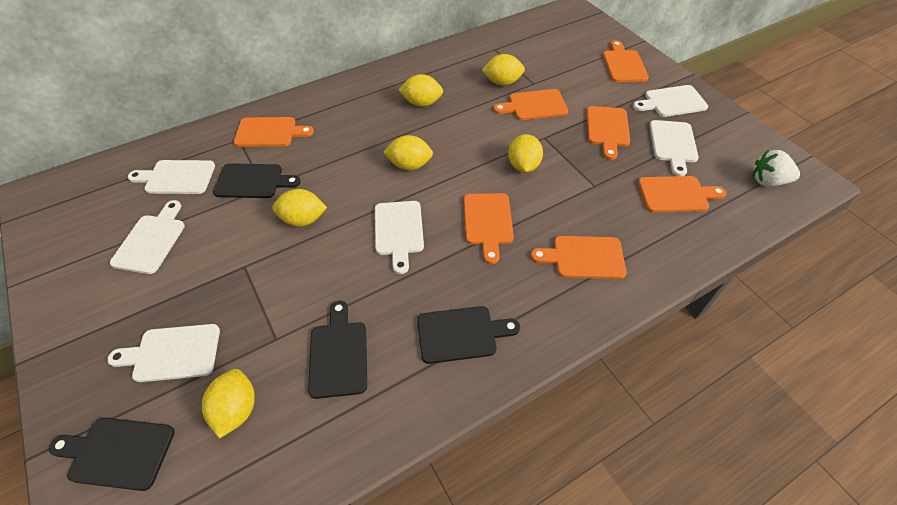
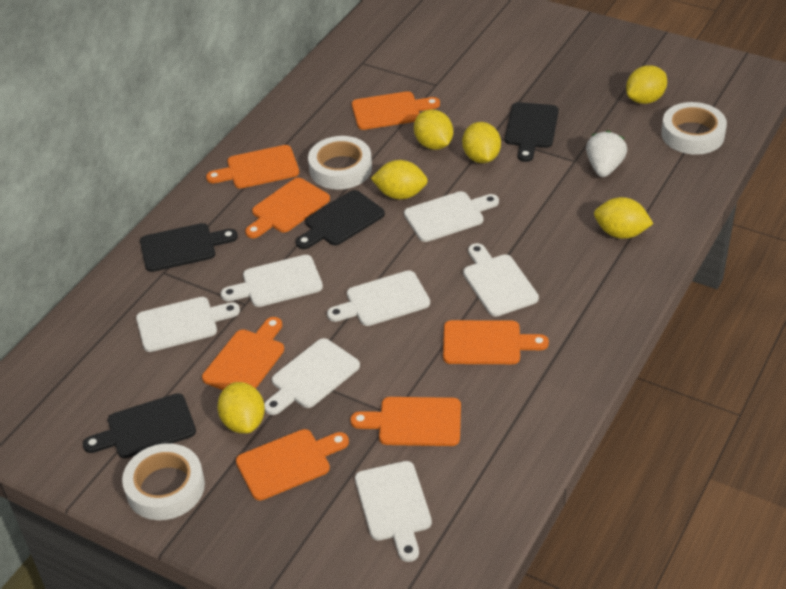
white cutting board: 6 -> 7
white tape: 0 -> 3

